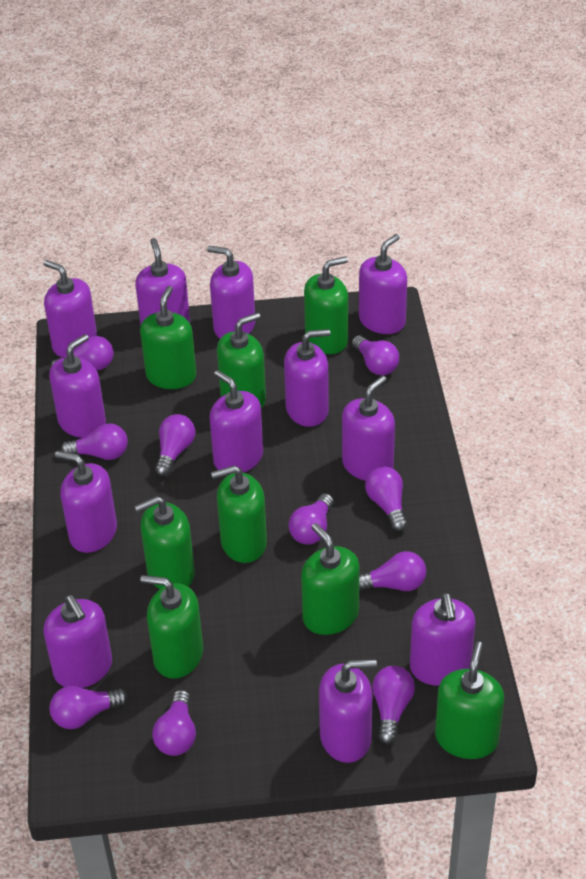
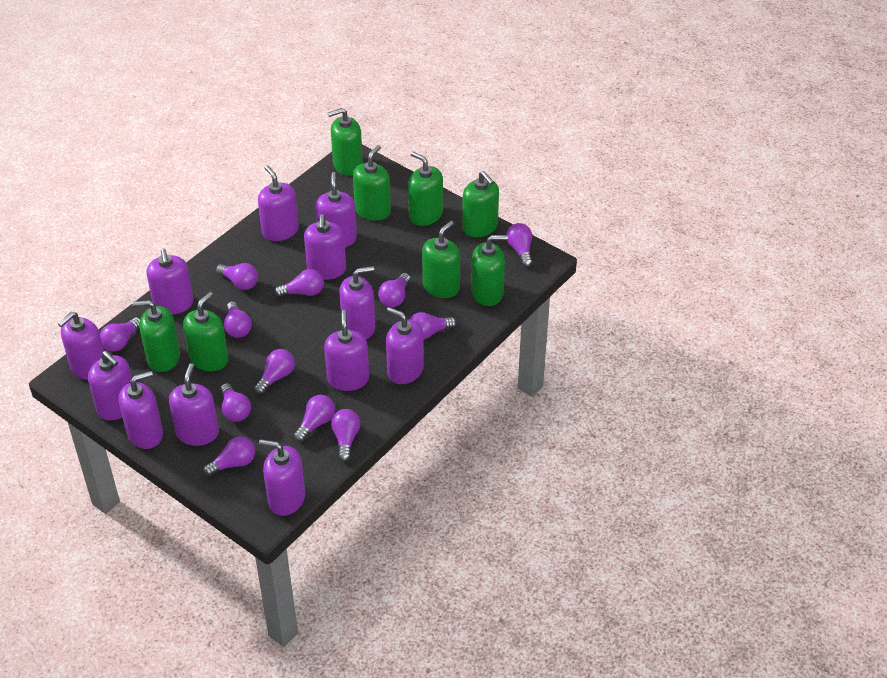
purple light bulb: 10 -> 12

